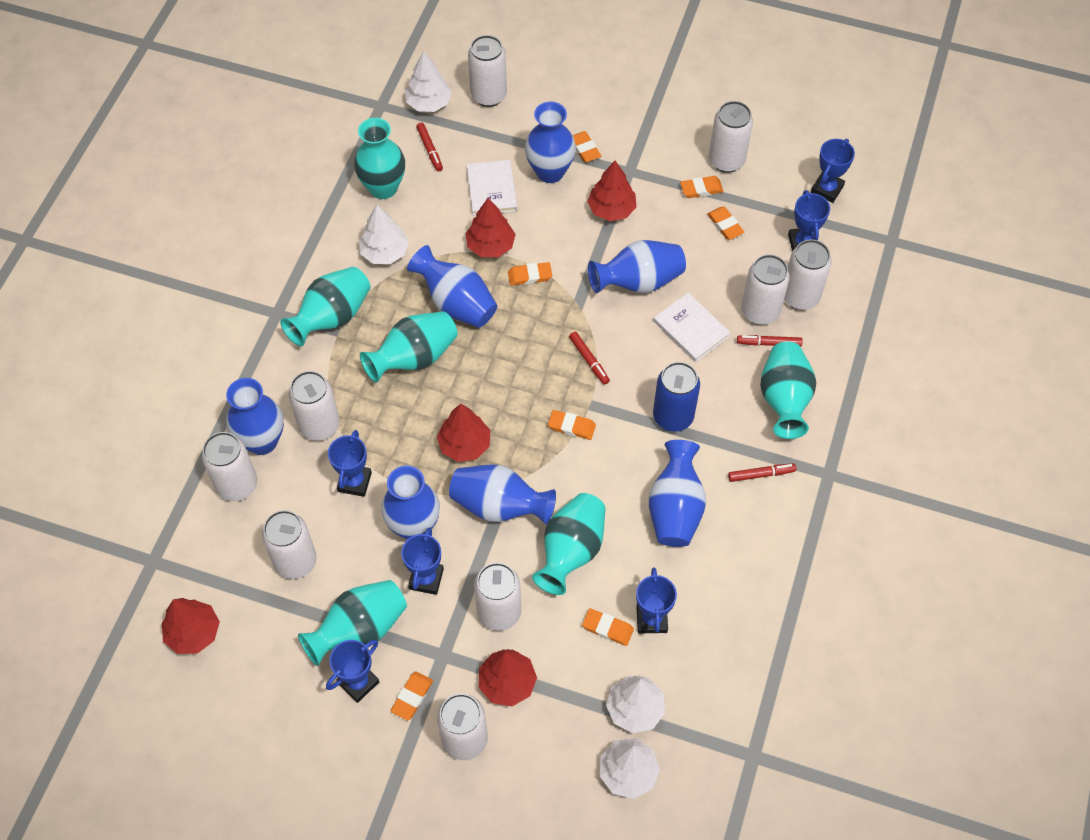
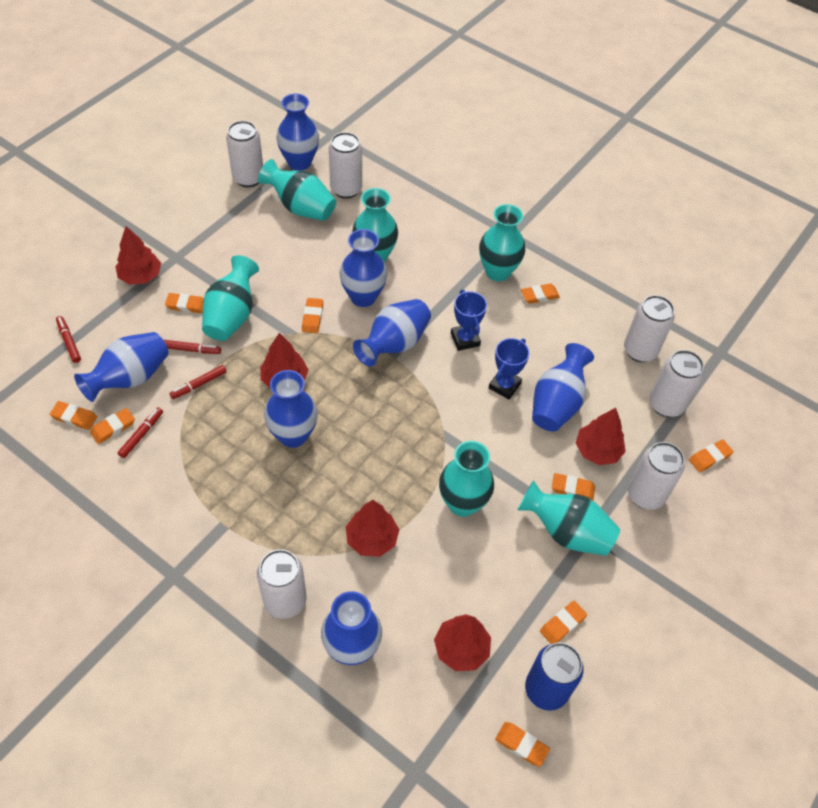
blue trophy: 6 -> 2
orange eraser: 7 -> 9
white book: 2 -> 0
white can: 9 -> 6
white tree: 4 -> 0

